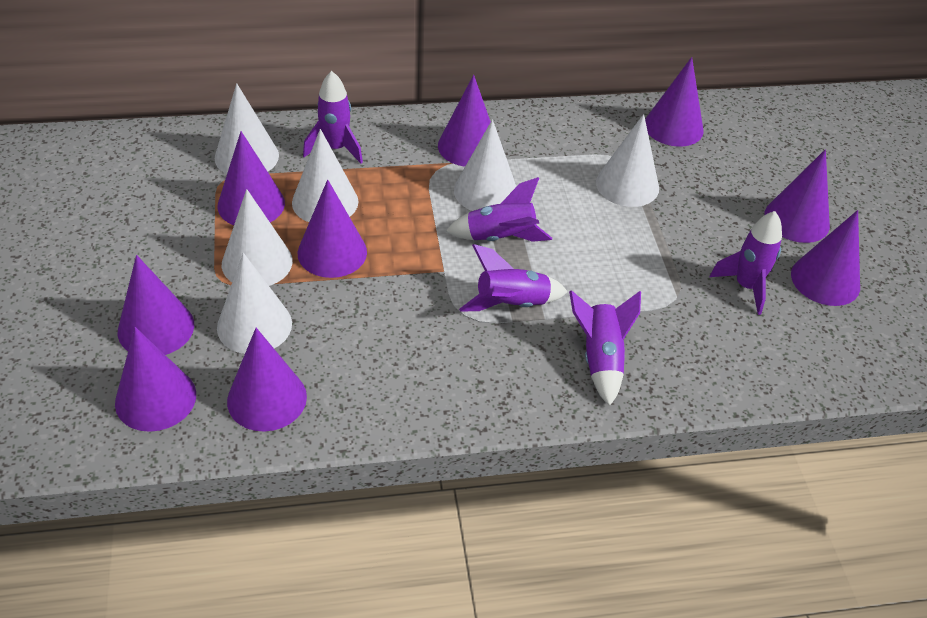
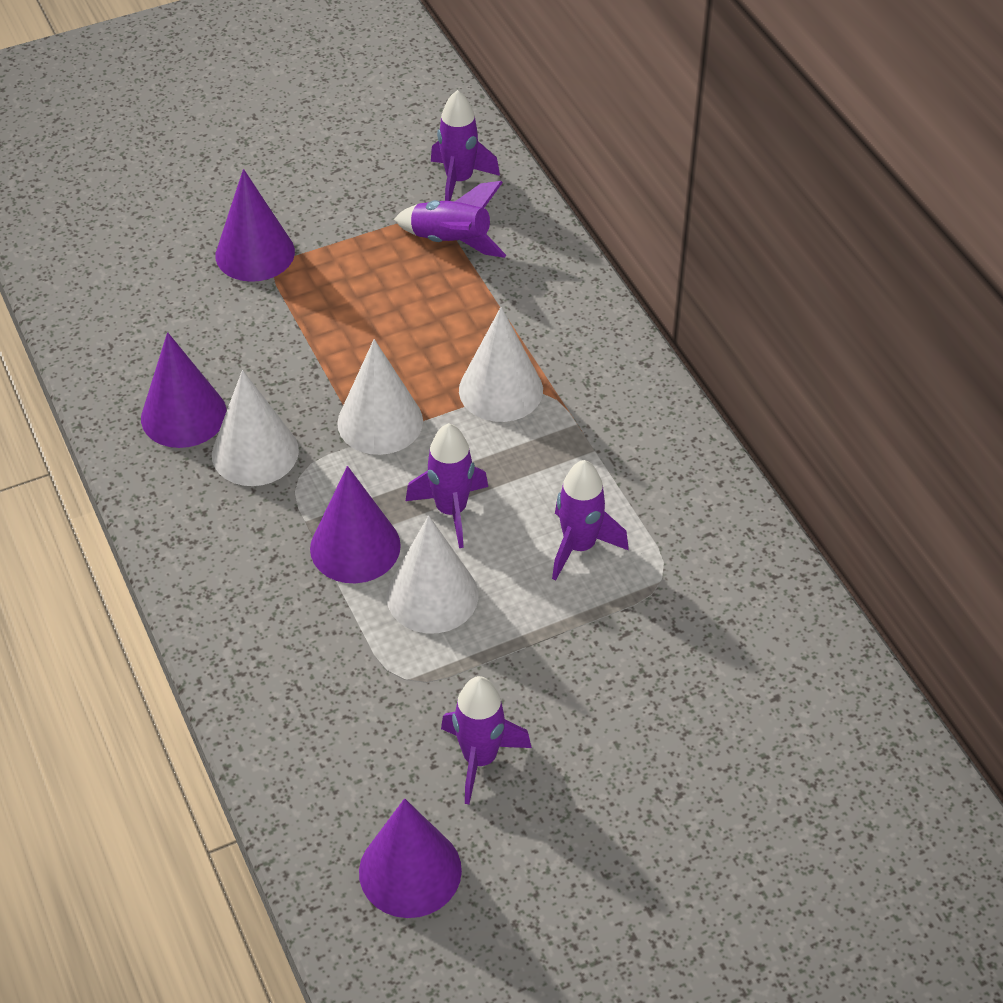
purple cone: 9 -> 4
white cone: 6 -> 4

